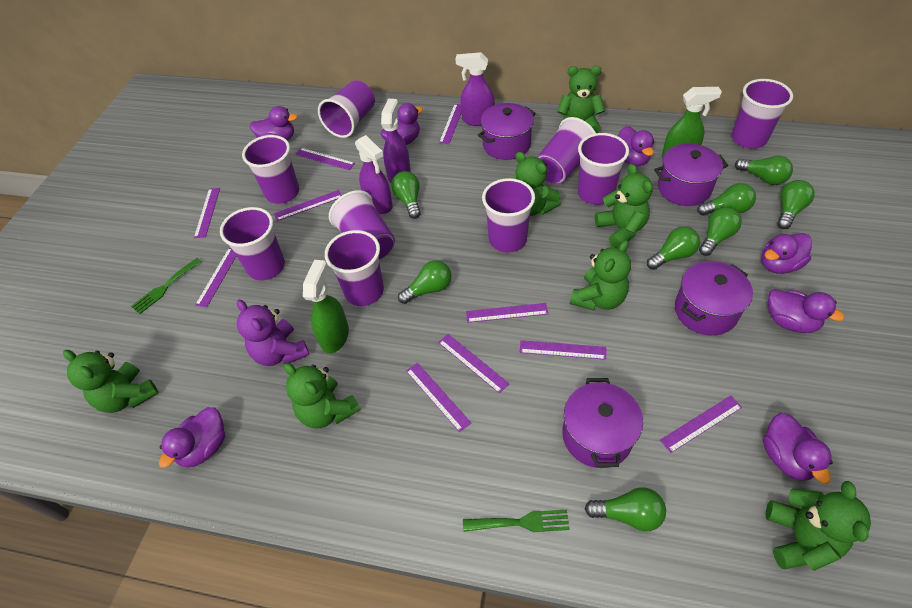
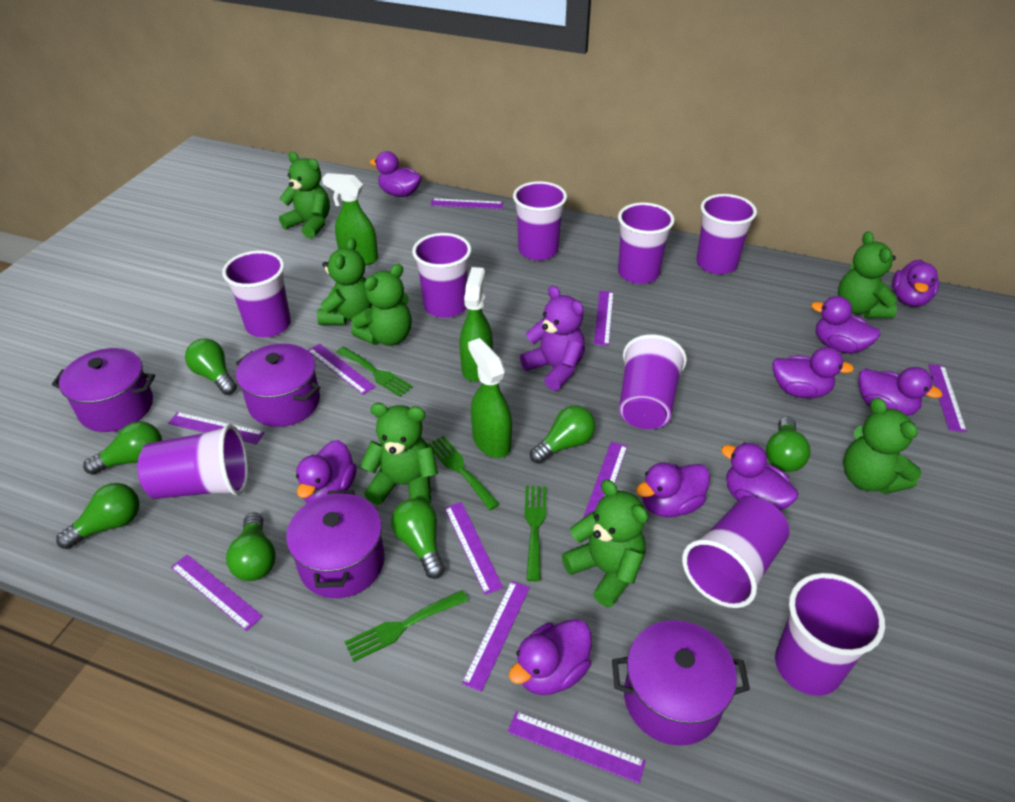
green fork: 2 -> 4
green light bulb: 8 -> 7
green spray bottle: 2 -> 3
purple duck: 7 -> 9
purple spray bottle: 3 -> 0

